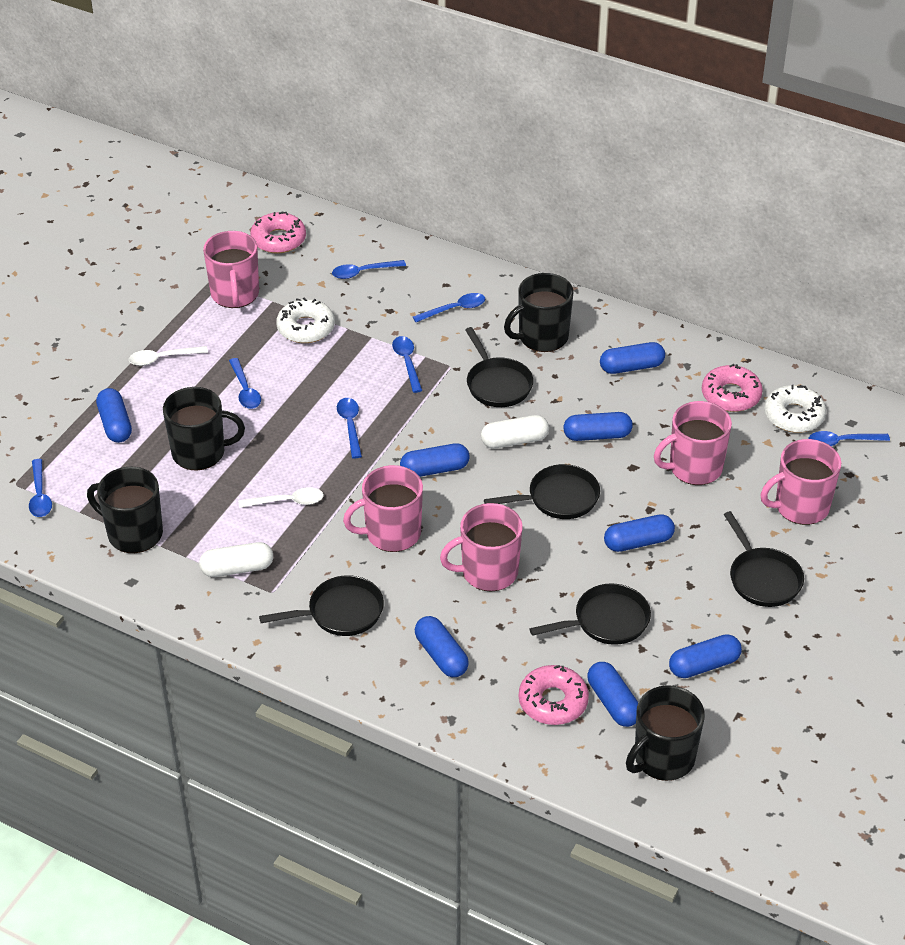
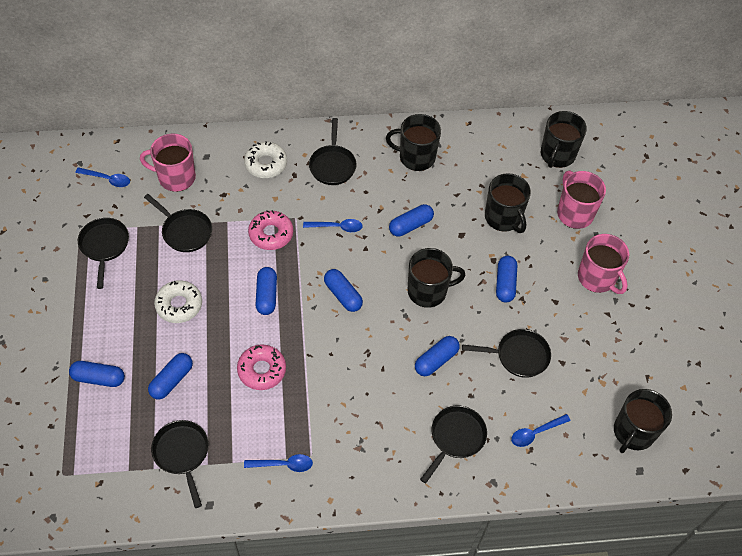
black mug: 4 -> 5
black pan: 5 -> 6
blue capsule: 8 -> 7
blue spoon: 7 -> 4
pink donut: 3 -> 2
pink mug: 5 -> 3
white capsule: 2 -> 0
white spoon: 2 -> 0

